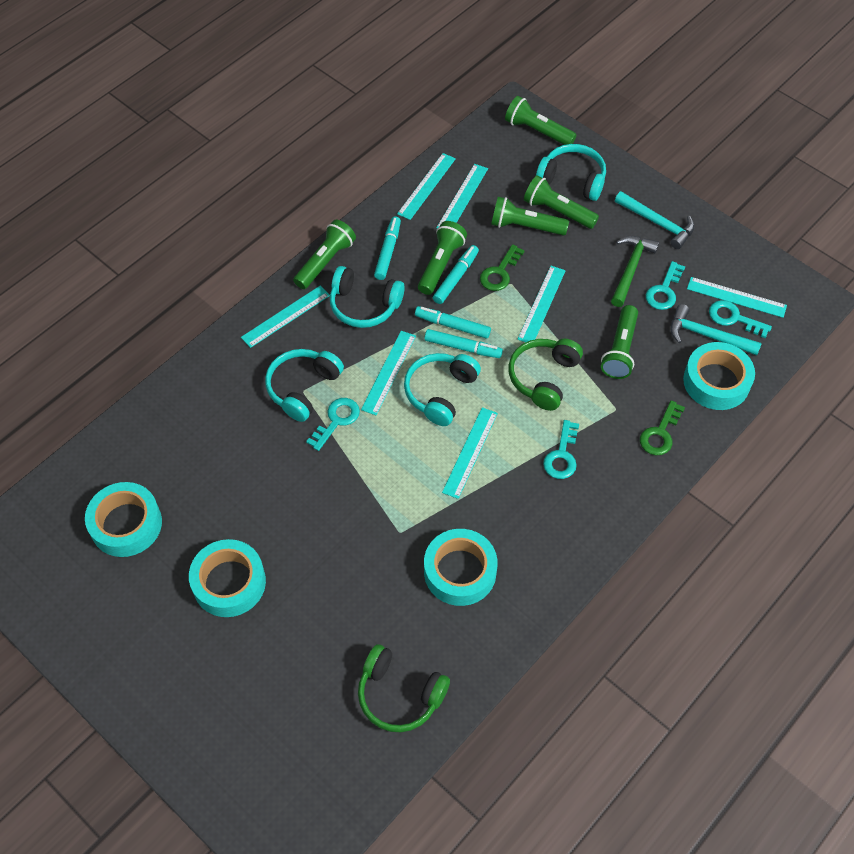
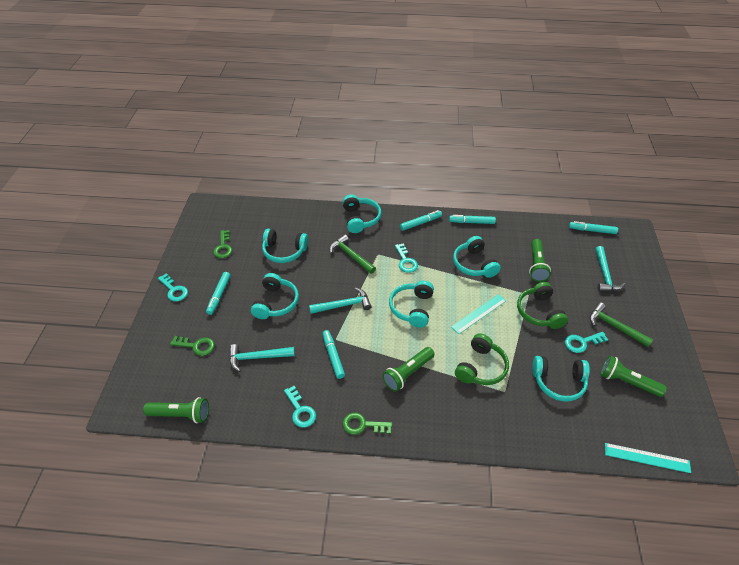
green flashlight: 6 -> 4
green hammer: 1 -> 2
green key: 2 -> 3
turquoise hammer: 2 -> 3
turquoise headphones: 4 -> 6
turquoise marker: 4 -> 5
turquoise ruler: 7 -> 2
turquoise tape: 4 -> 0

